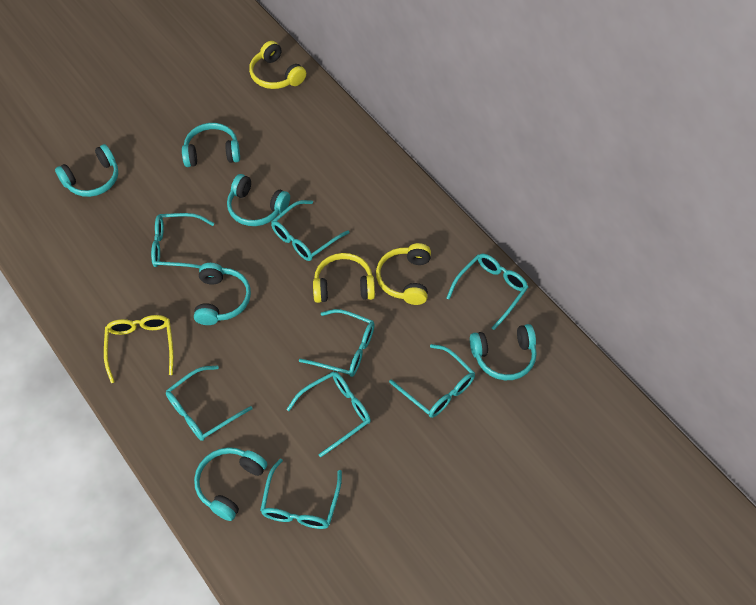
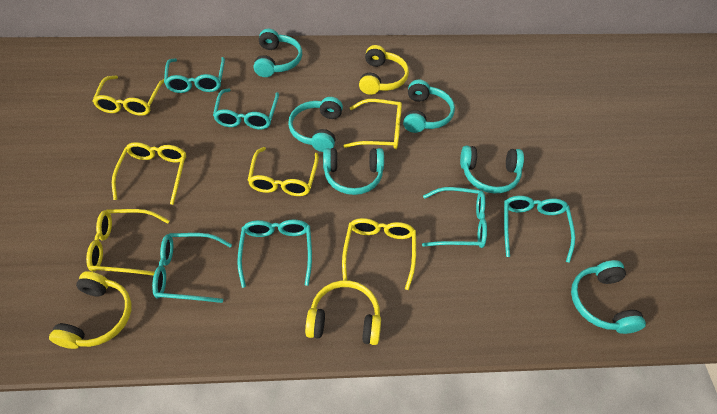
turquoise glasses: 8 -> 6
yellow glasses: 1 -> 6

